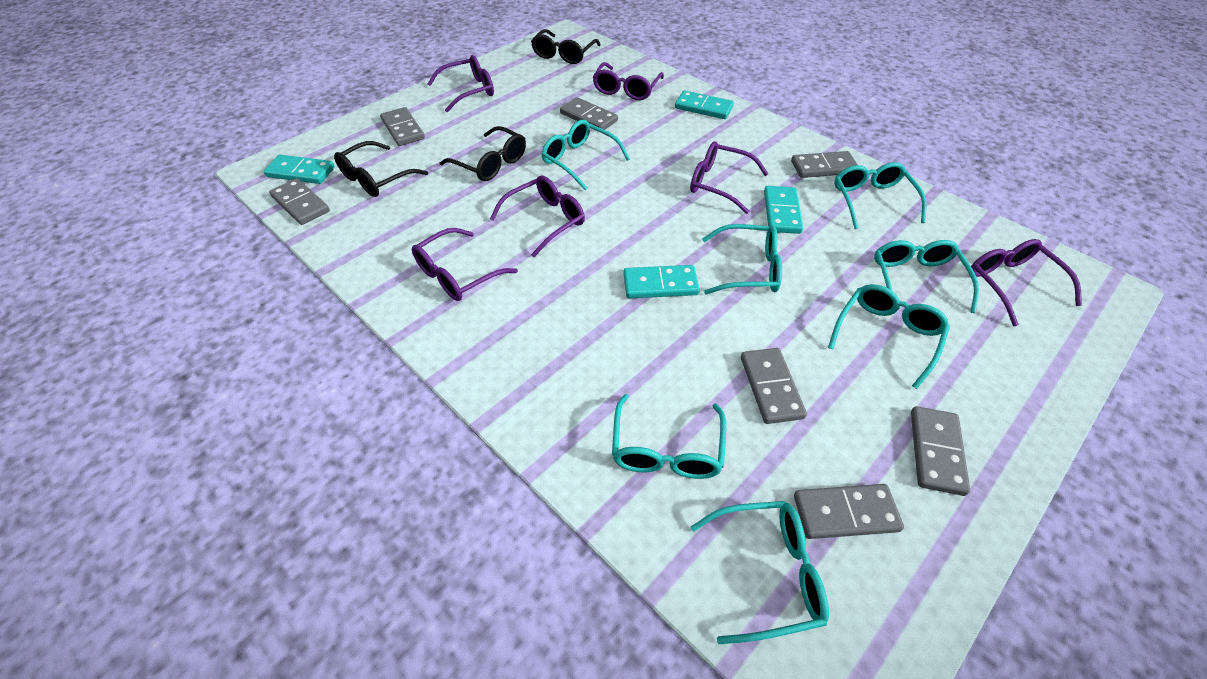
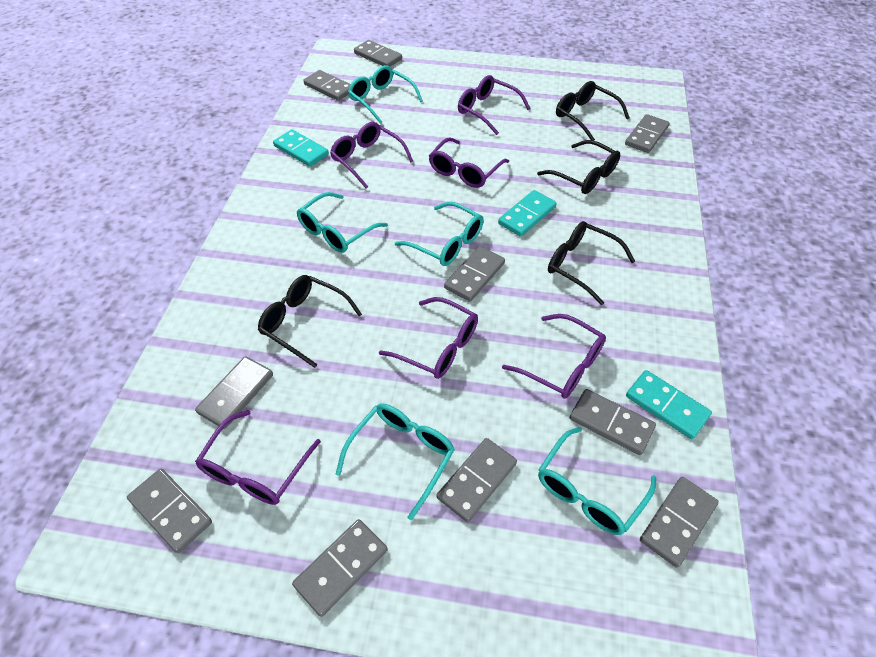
black glasses: 3 -> 4
grey domino: 7 -> 10
turquoise domino: 4 -> 3
turquoise glasses: 7 -> 5

